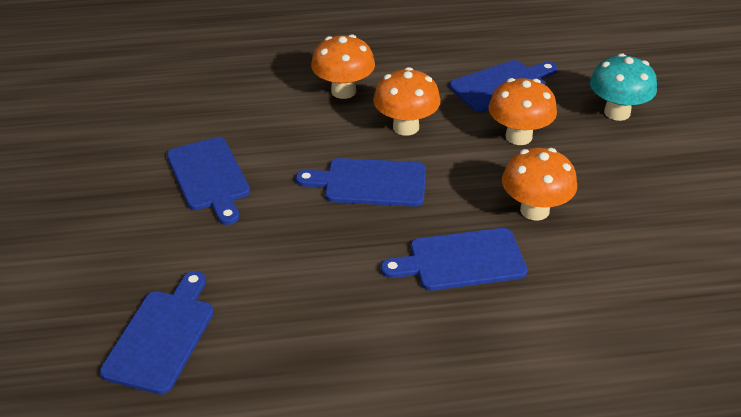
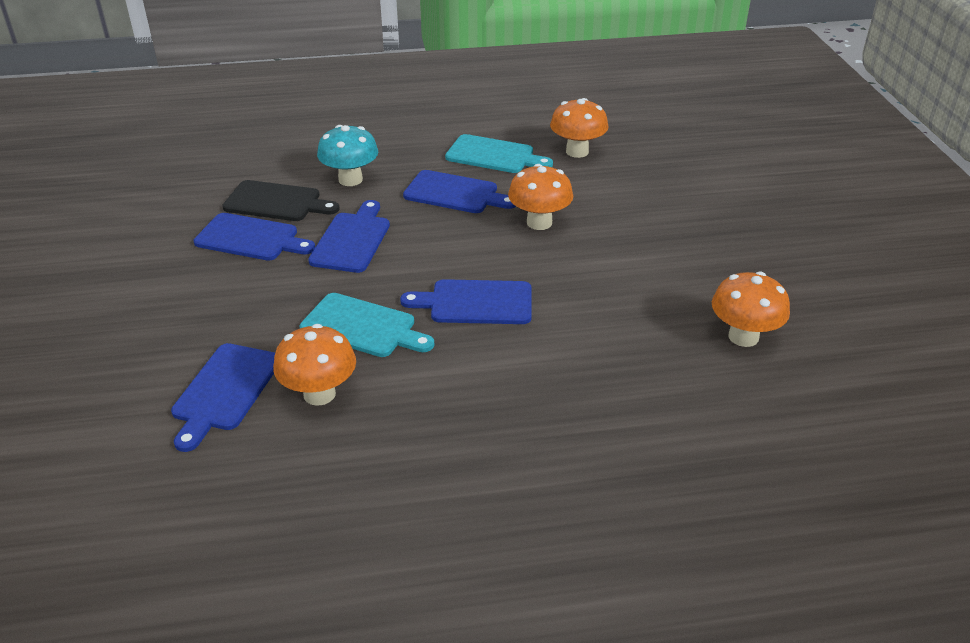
black cutting board: 0 -> 1
turquoise cutting board: 0 -> 2

